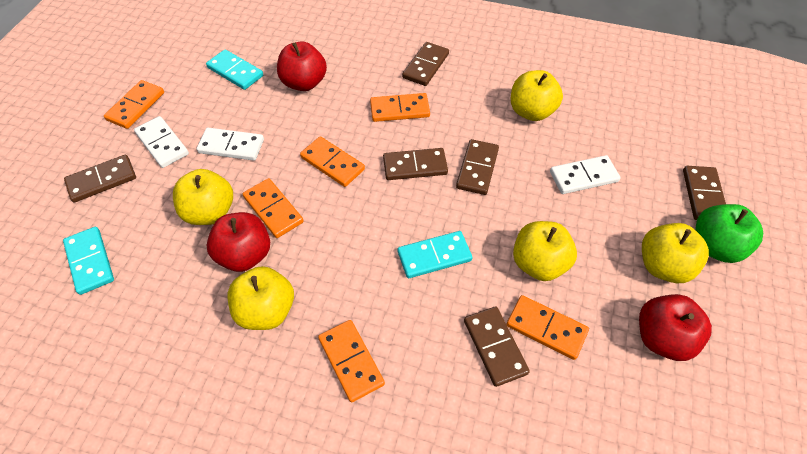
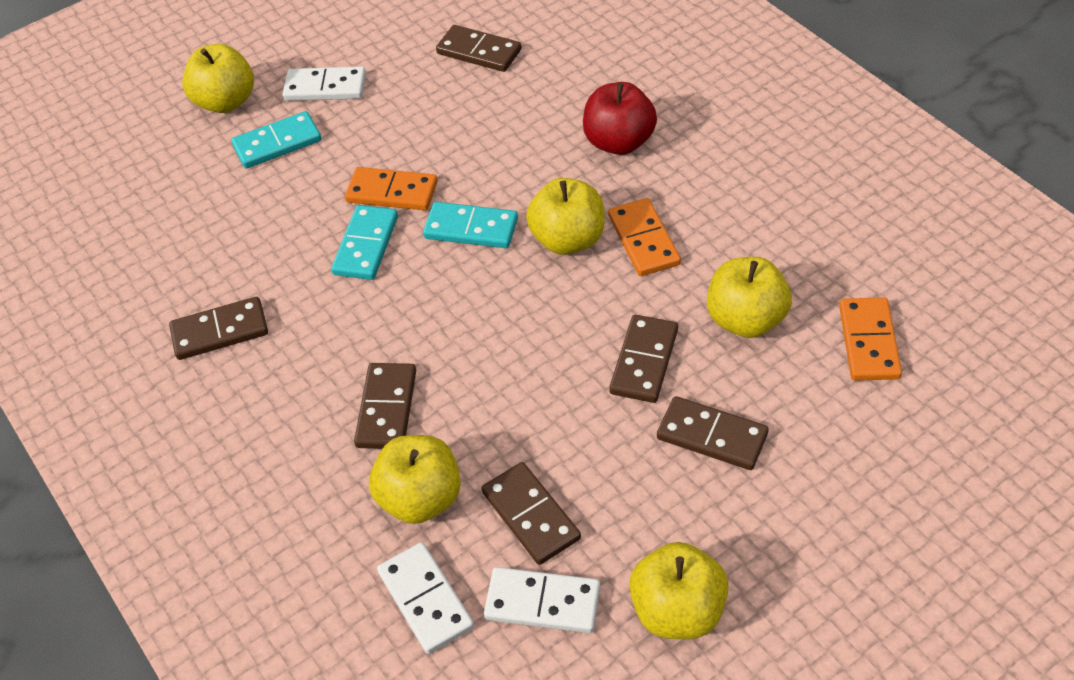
green apple: 1 -> 0
orange domino: 6 -> 3
red apple: 3 -> 1

